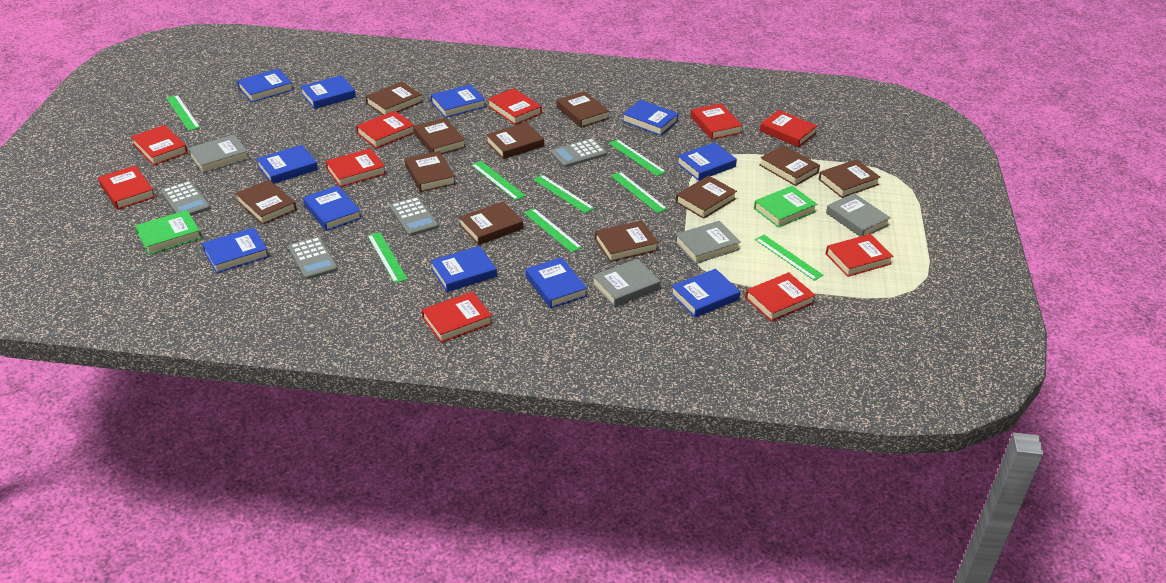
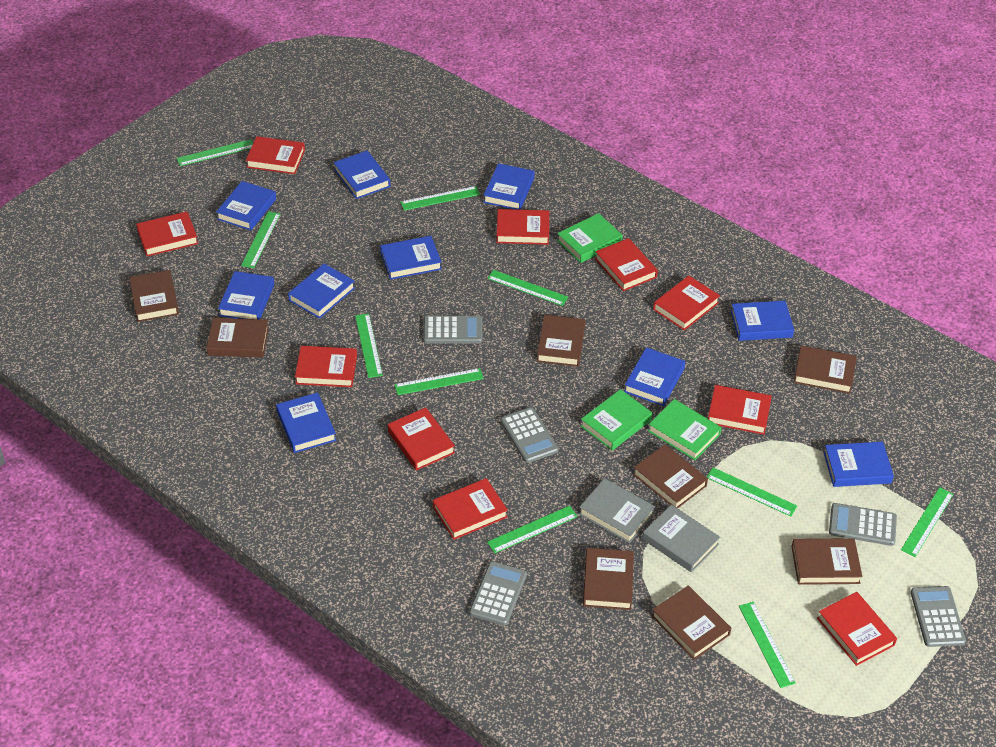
blue book: 11 -> 10
brown book: 11 -> 8
green book: 2 -> 3
green ruler: 8 -> 10
grey book: 4 -> 2
grey calculator: 4 -> 5

